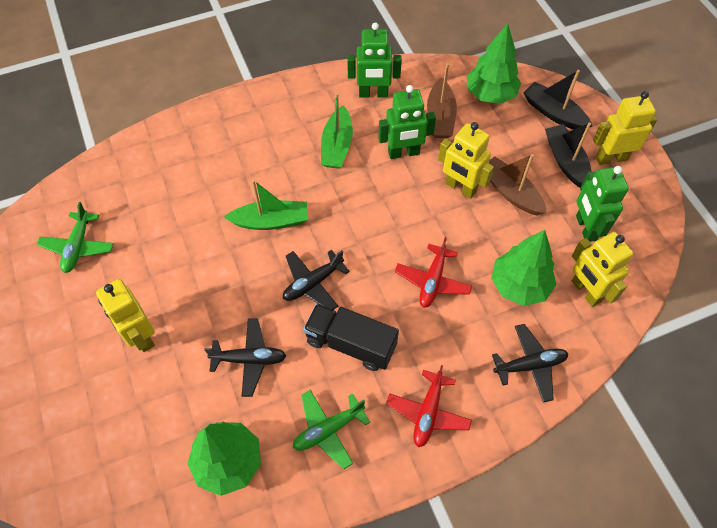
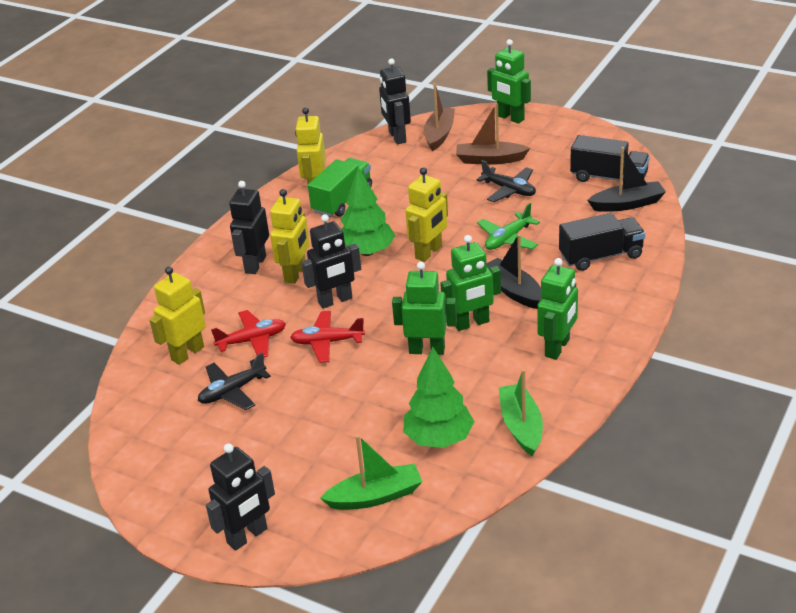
black plane: 3 -> 2
black robot: 0 -> 4
black truck: 1 -> 2
green plane: 2 -> 1
green robot: 3 -> 4
green tree: 3 -> 2
green truck: 0 -> 1

